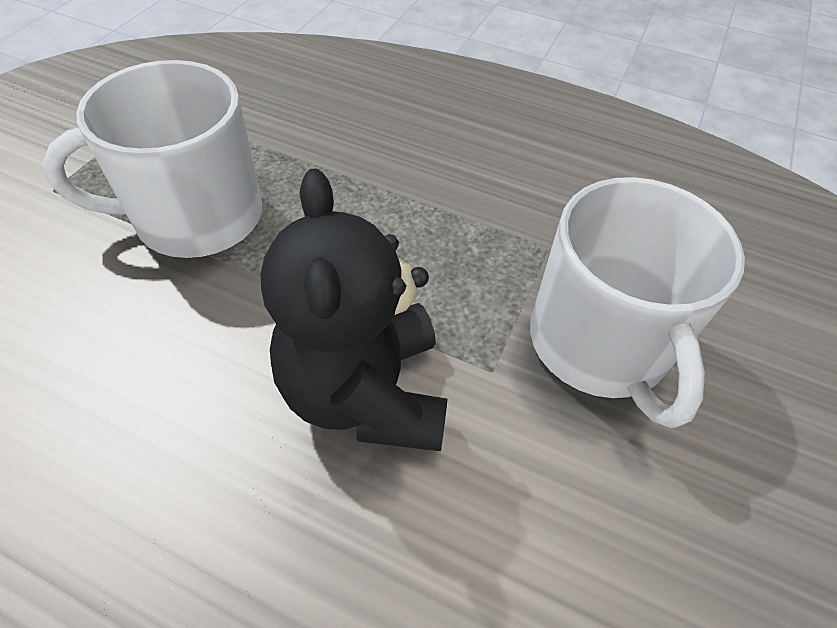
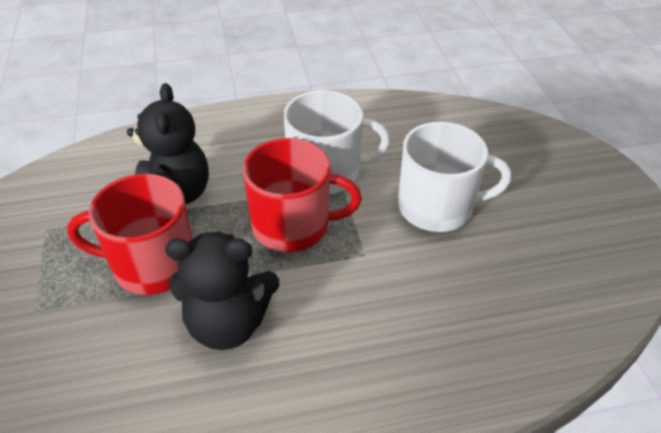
black teddy bear: 1 -> 2
red mug: 0 -> 2

